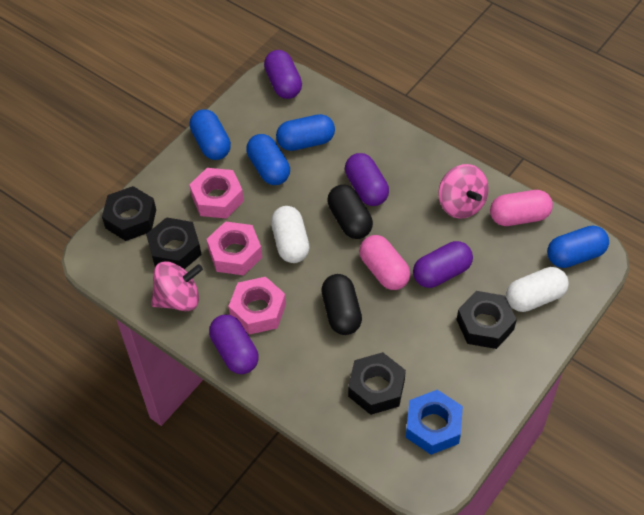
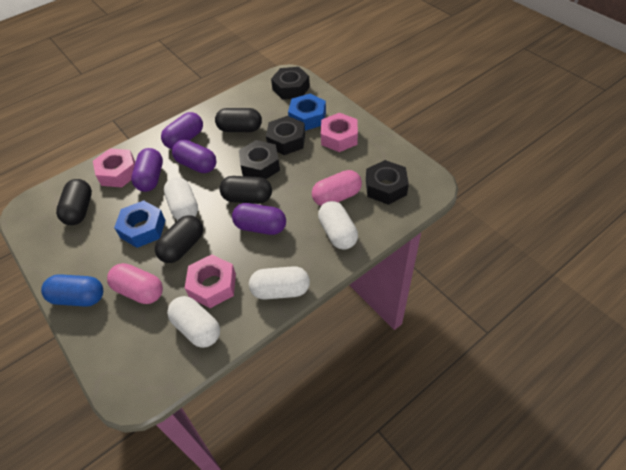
black capsule: 2 -> 4
blue capsule: 4 -> 1
blue nut: 1 -> 2
pink spinning top: 2 -> 0
white capsule: 2 -> 4

